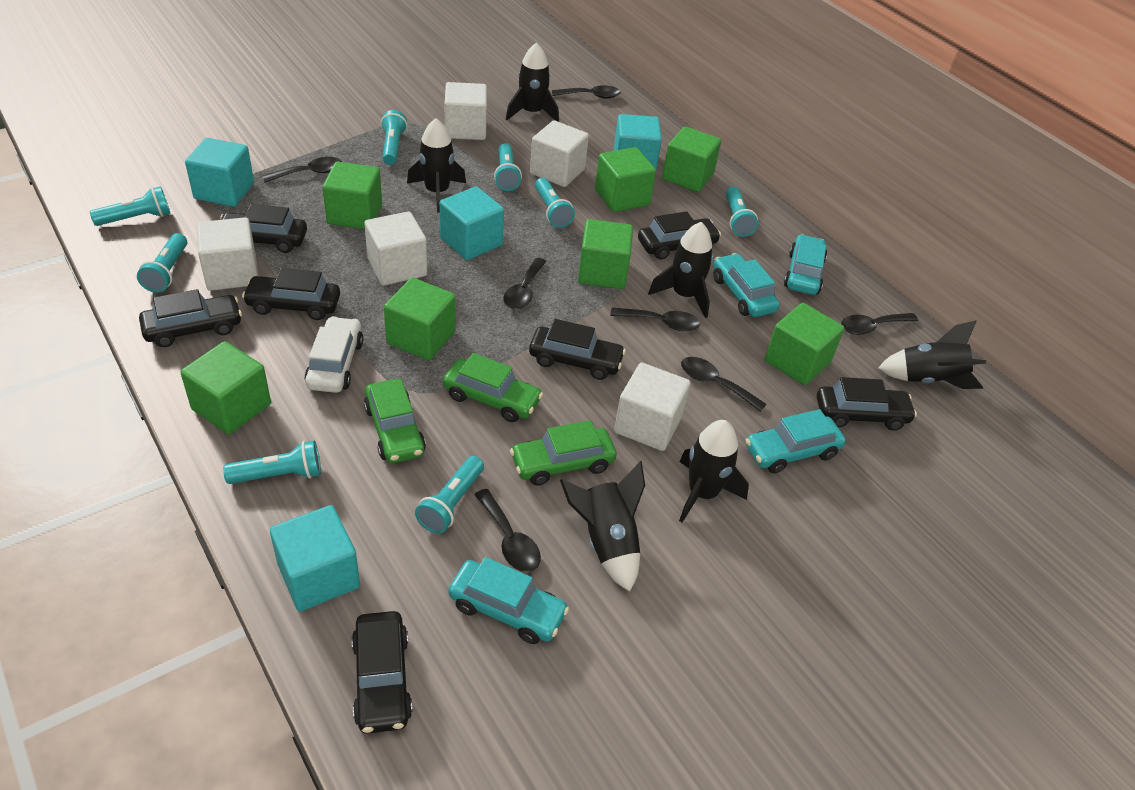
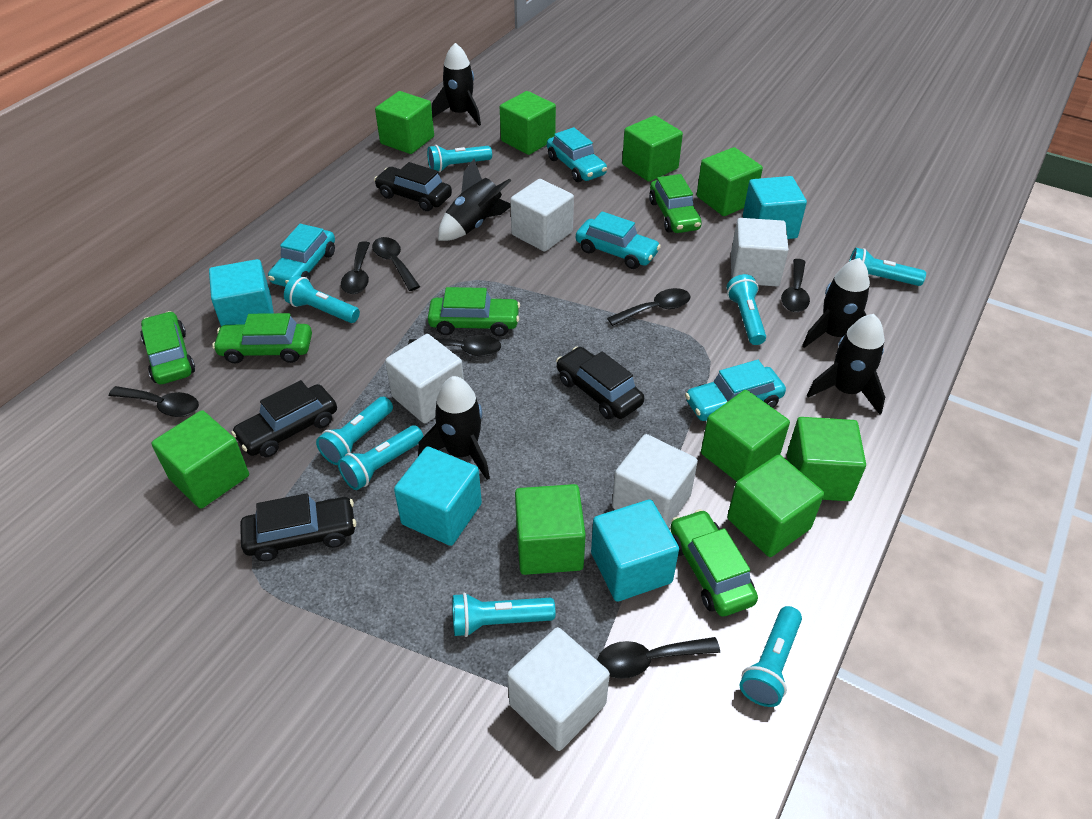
black car: 7 -> 4
black rocket: 6 -> 5
green car: 3 -> 5
green cube: 7 -> 9
white car: 1 -> 0

